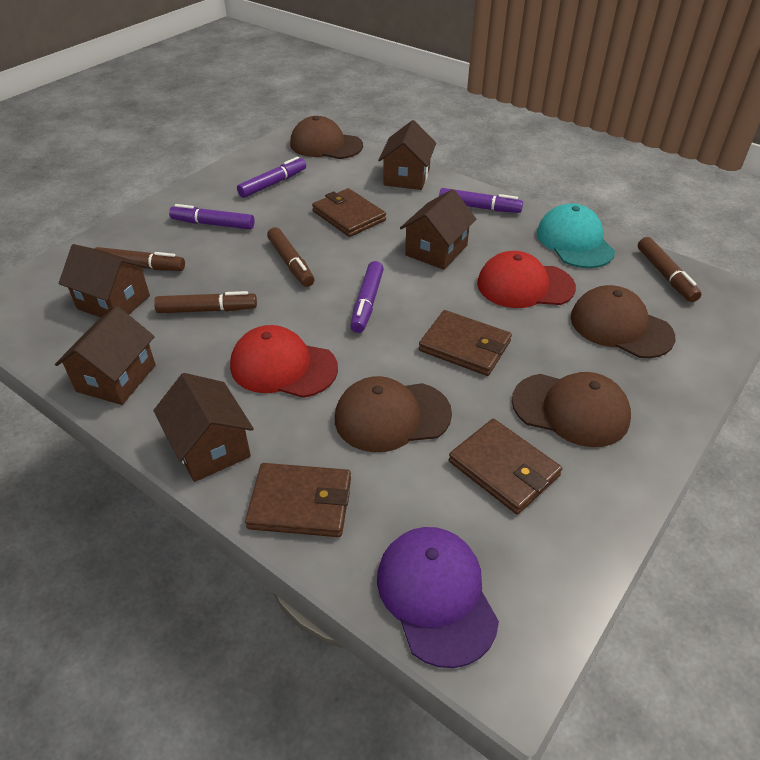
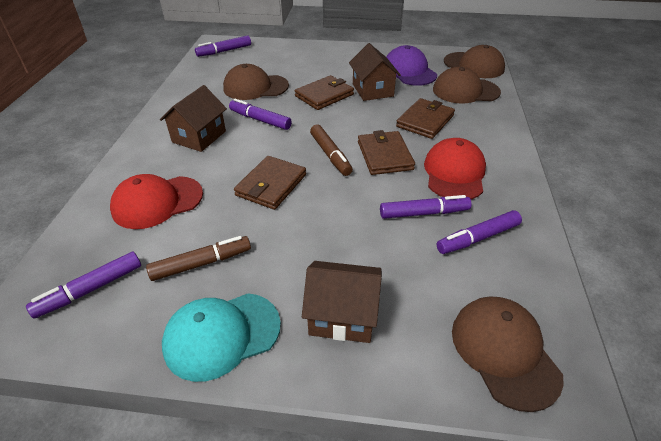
brown house: 5 -> 3
brown marker: 4 -> 2
purple marker: 4 -> 5

